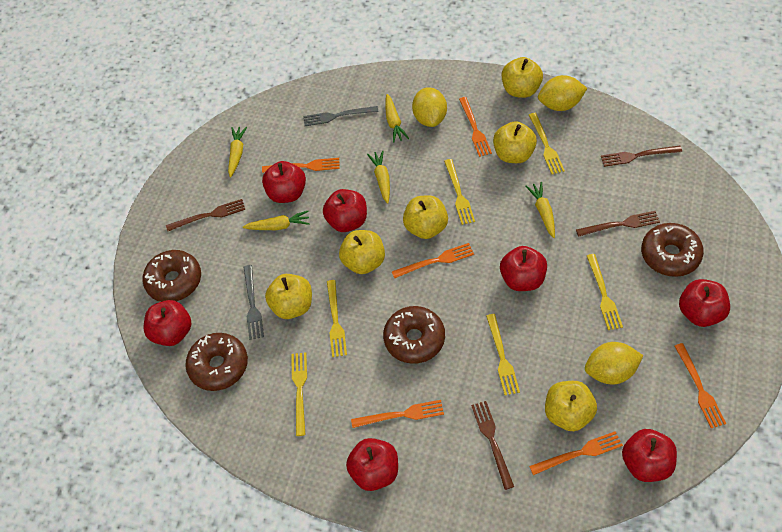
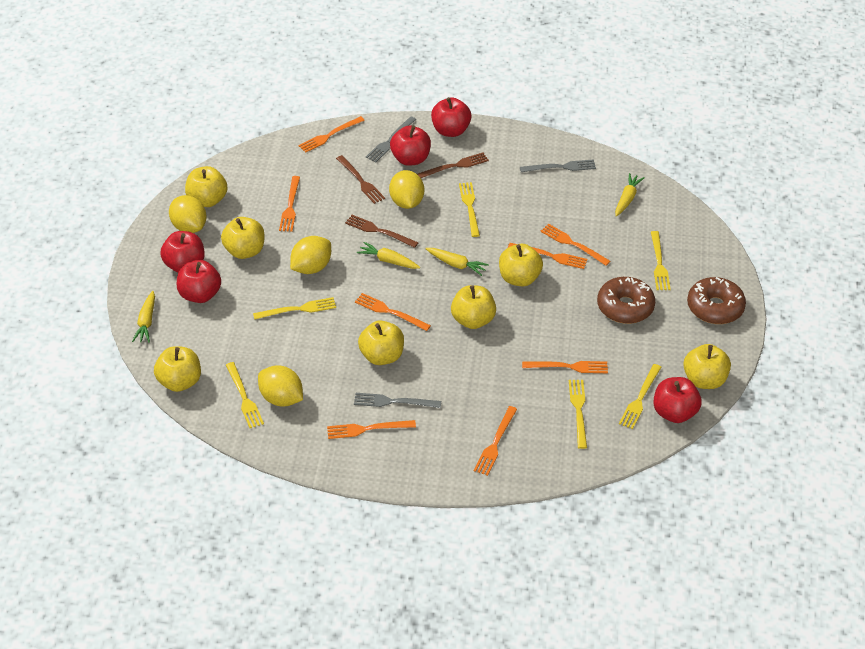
brown donut: 4 -> 2
brown fork: 4 -> 3
grey fork: 2 -> 3
orange fork: 6 -> 8
red apple: 7 -> 5
yellow apple: 6 -> 7
yellow carrot: 5 -> 4
yellow lemon: 3 -> 4

